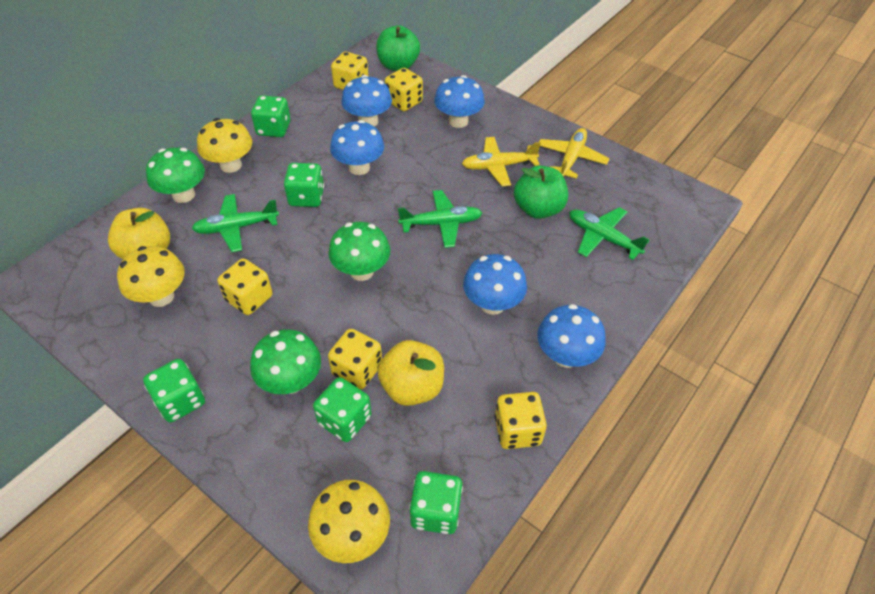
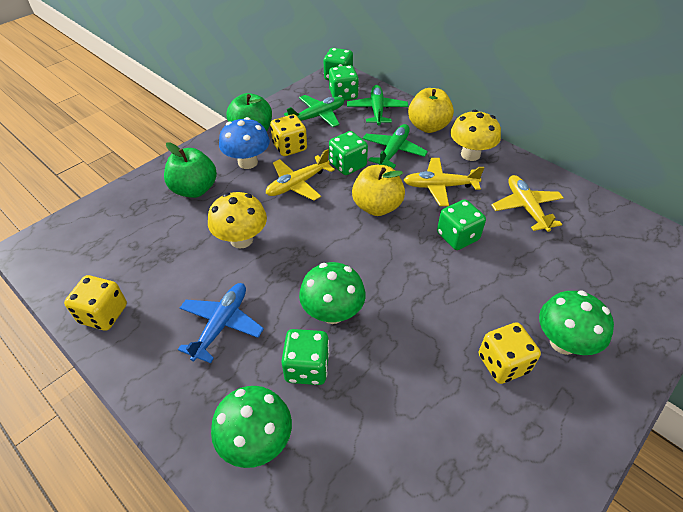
blue mushroom: 5 -> 1
blue plane: 0 -> 1
yellow dice: 5 -> 3
yellow mushroom: 3 -> 2
yellow plane: 2 -> 3

